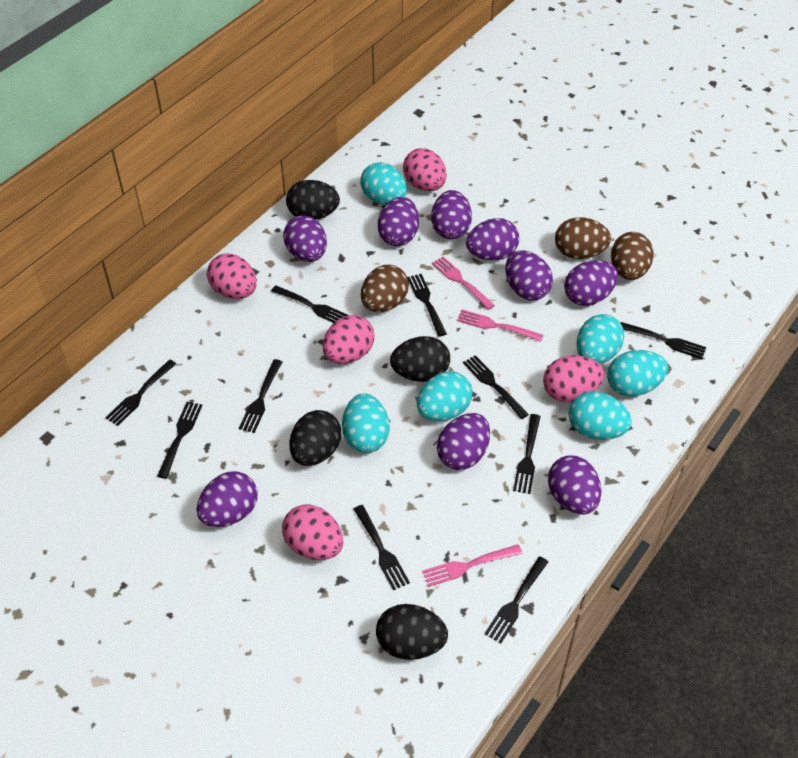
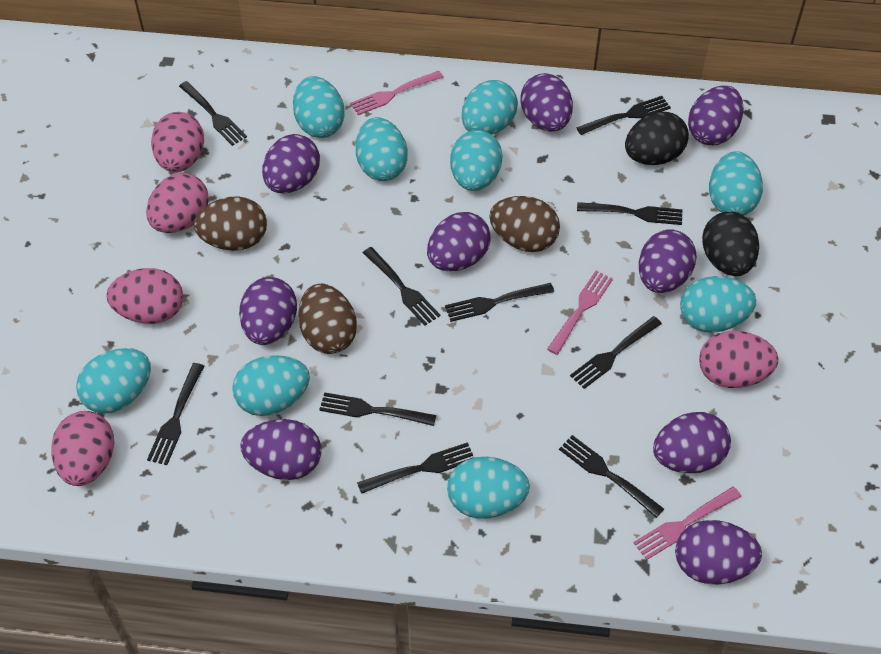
black egg: 4 -> 2
turquoise egg: 6 -> 9

